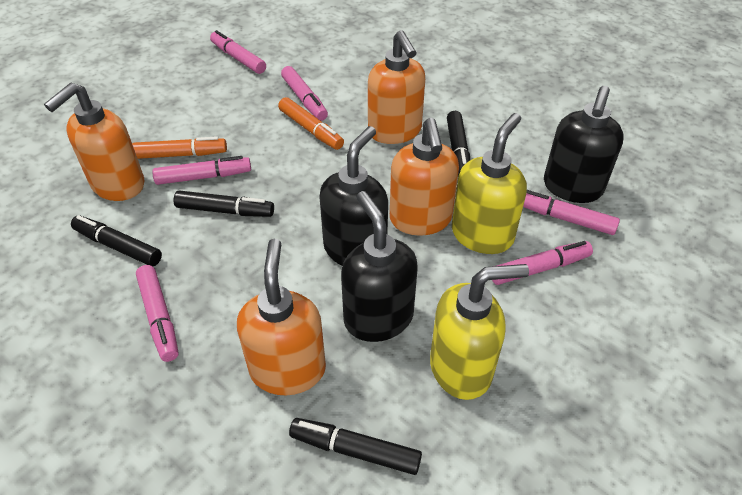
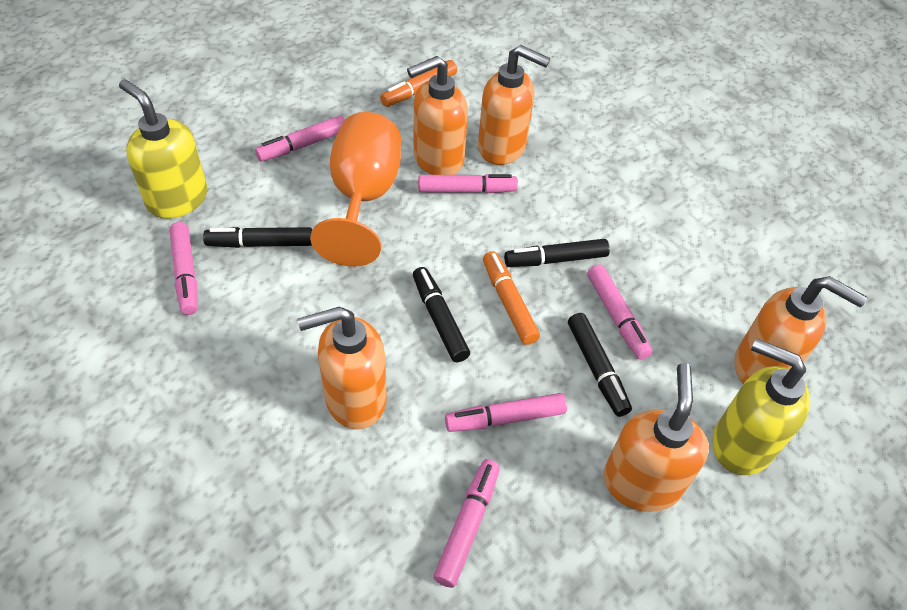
black soap dispenser: 3 -> 0
orange goblet: 0 -> 1
orange soap dispenser: 4 -> 5

